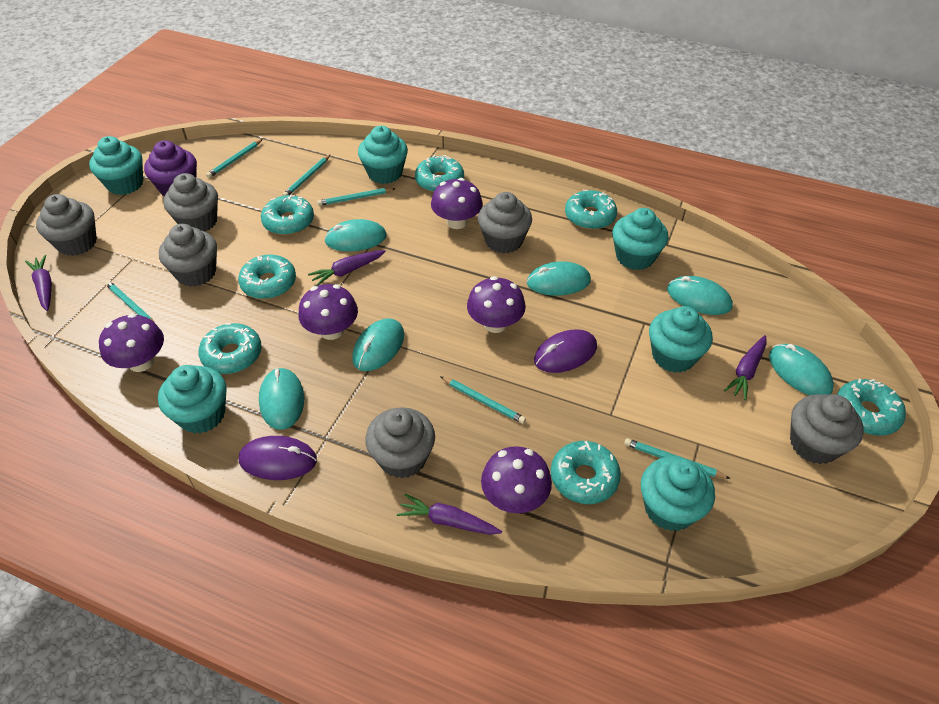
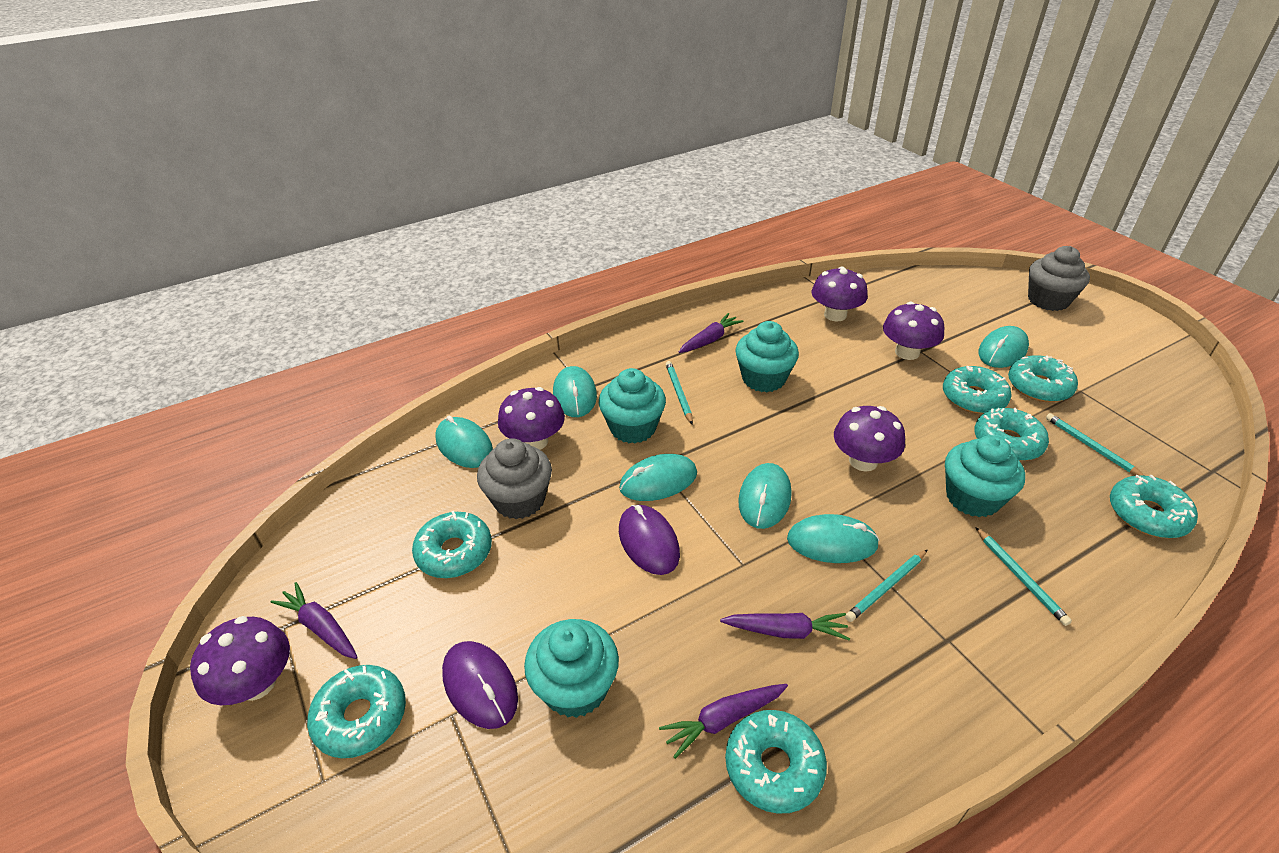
grey cupcake: 6 -> 2
purple cupcake: 1 -> 0
turquoise cupcake: 6 -> 4
turquoise pencil: 6 -> 4

